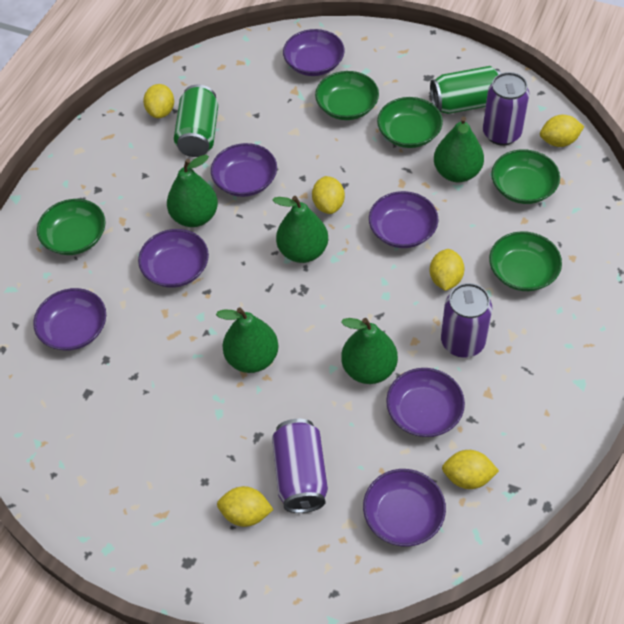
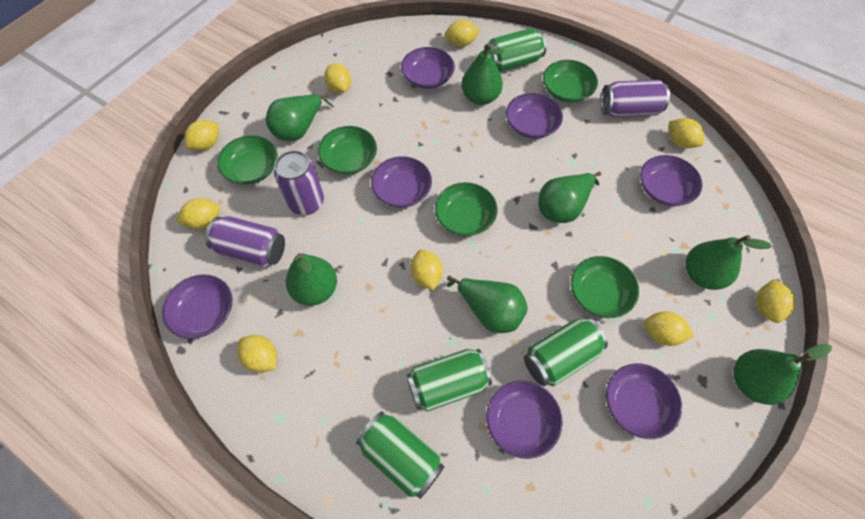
green can: 2 -> 4
green pear: 5 -> 7
yellow lemon: 6 -> 9

